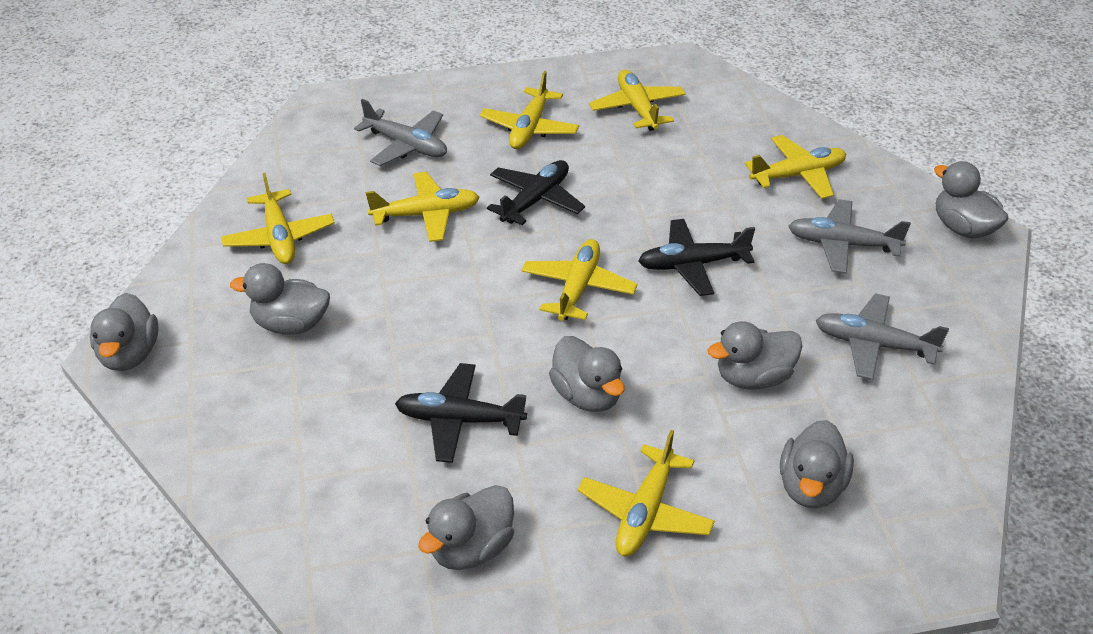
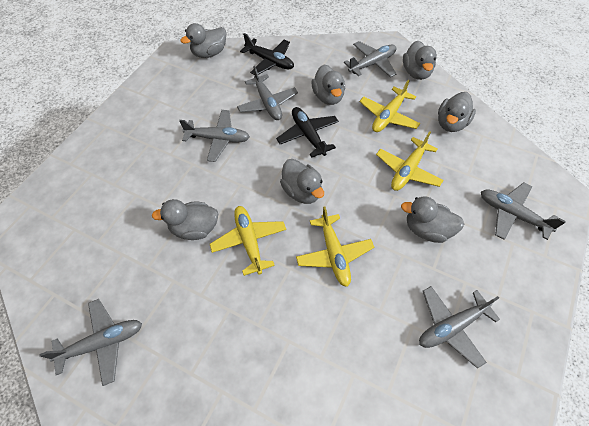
black plane: 3 -> 2
grey plane: 3 -> 6
yellow plane: 7 -> 4

